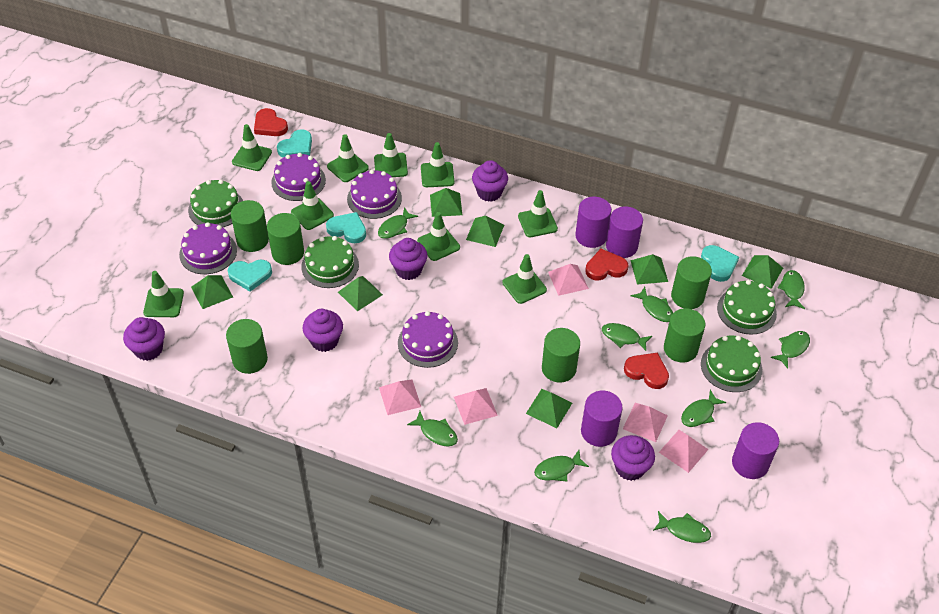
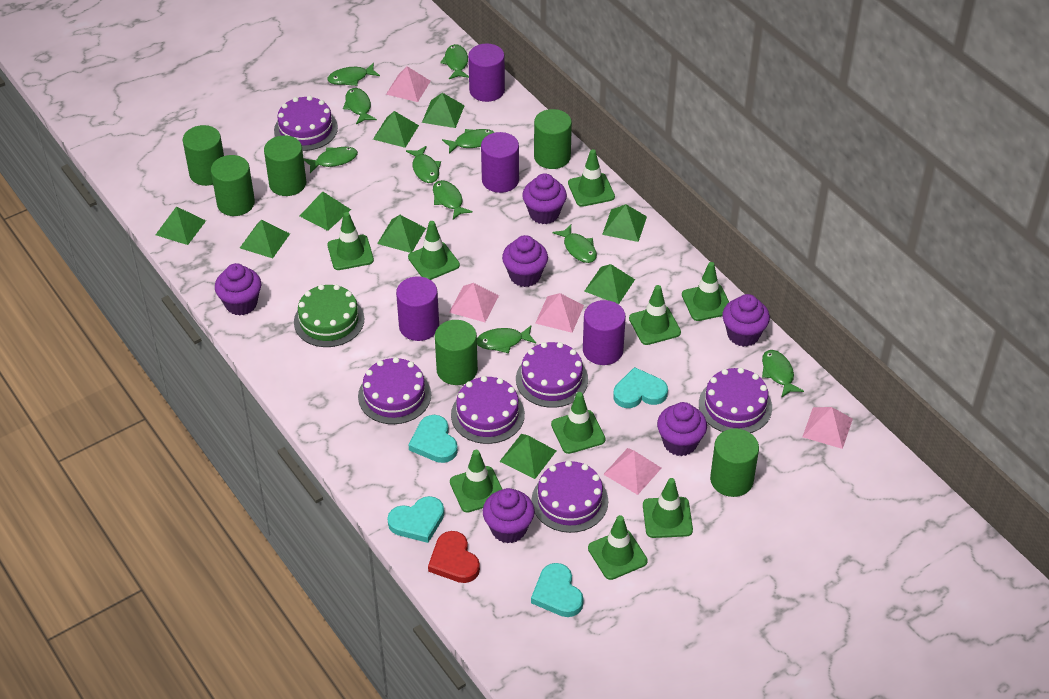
green cake: 4 -> 1
green fish: 9 -> 10
green pyramid: 7 -> 9
purple cake: 4 -> 6
purple cupcake: 5 -> 6
red heart: 3 -> 1

